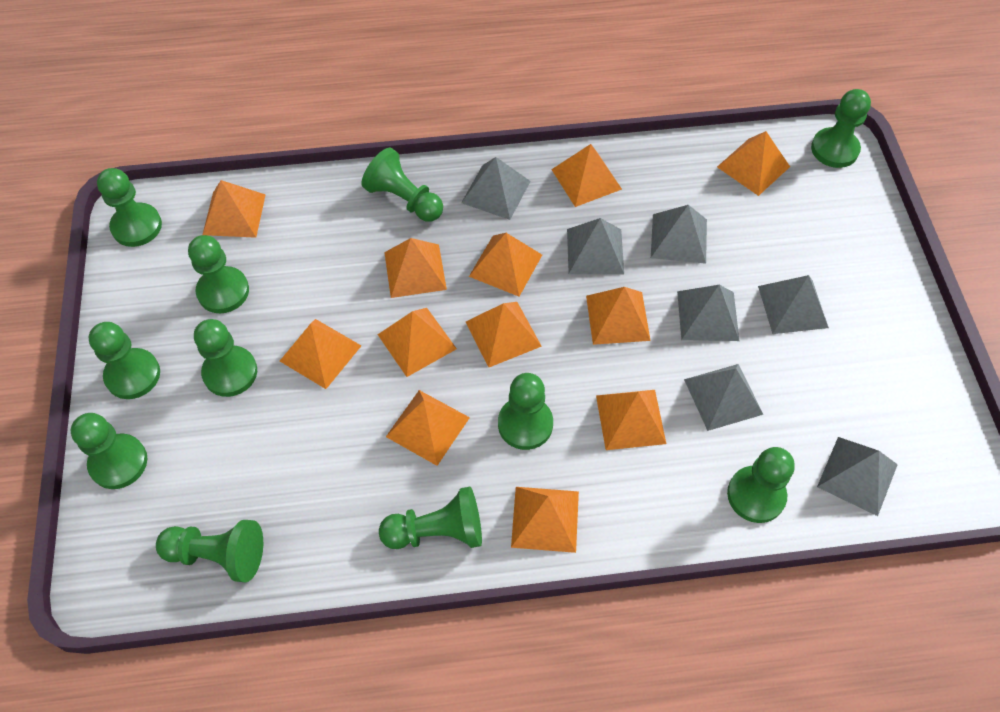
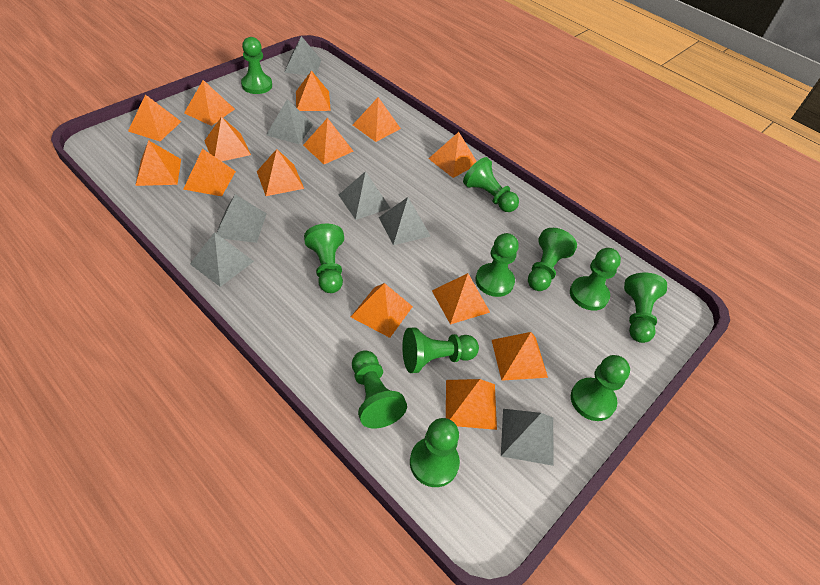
orange pyramid: 12 -> 14

